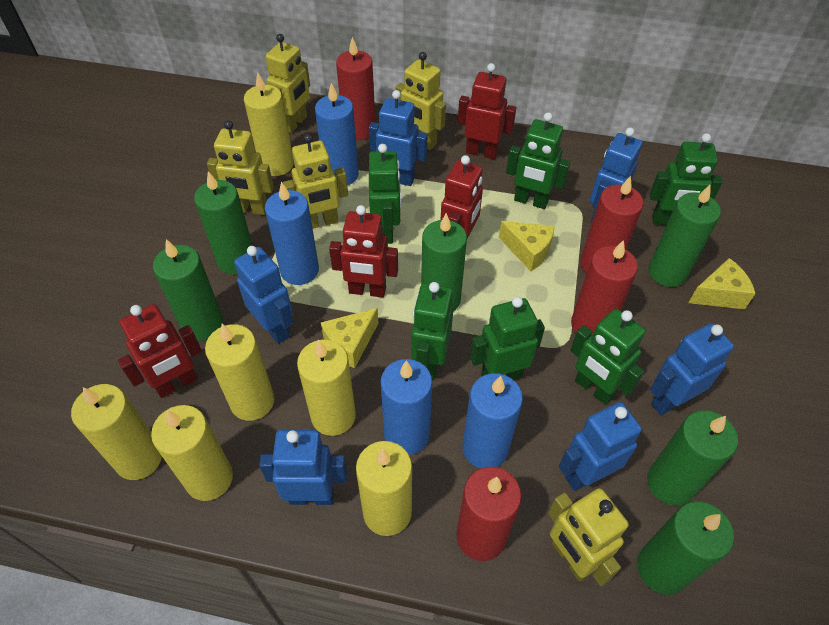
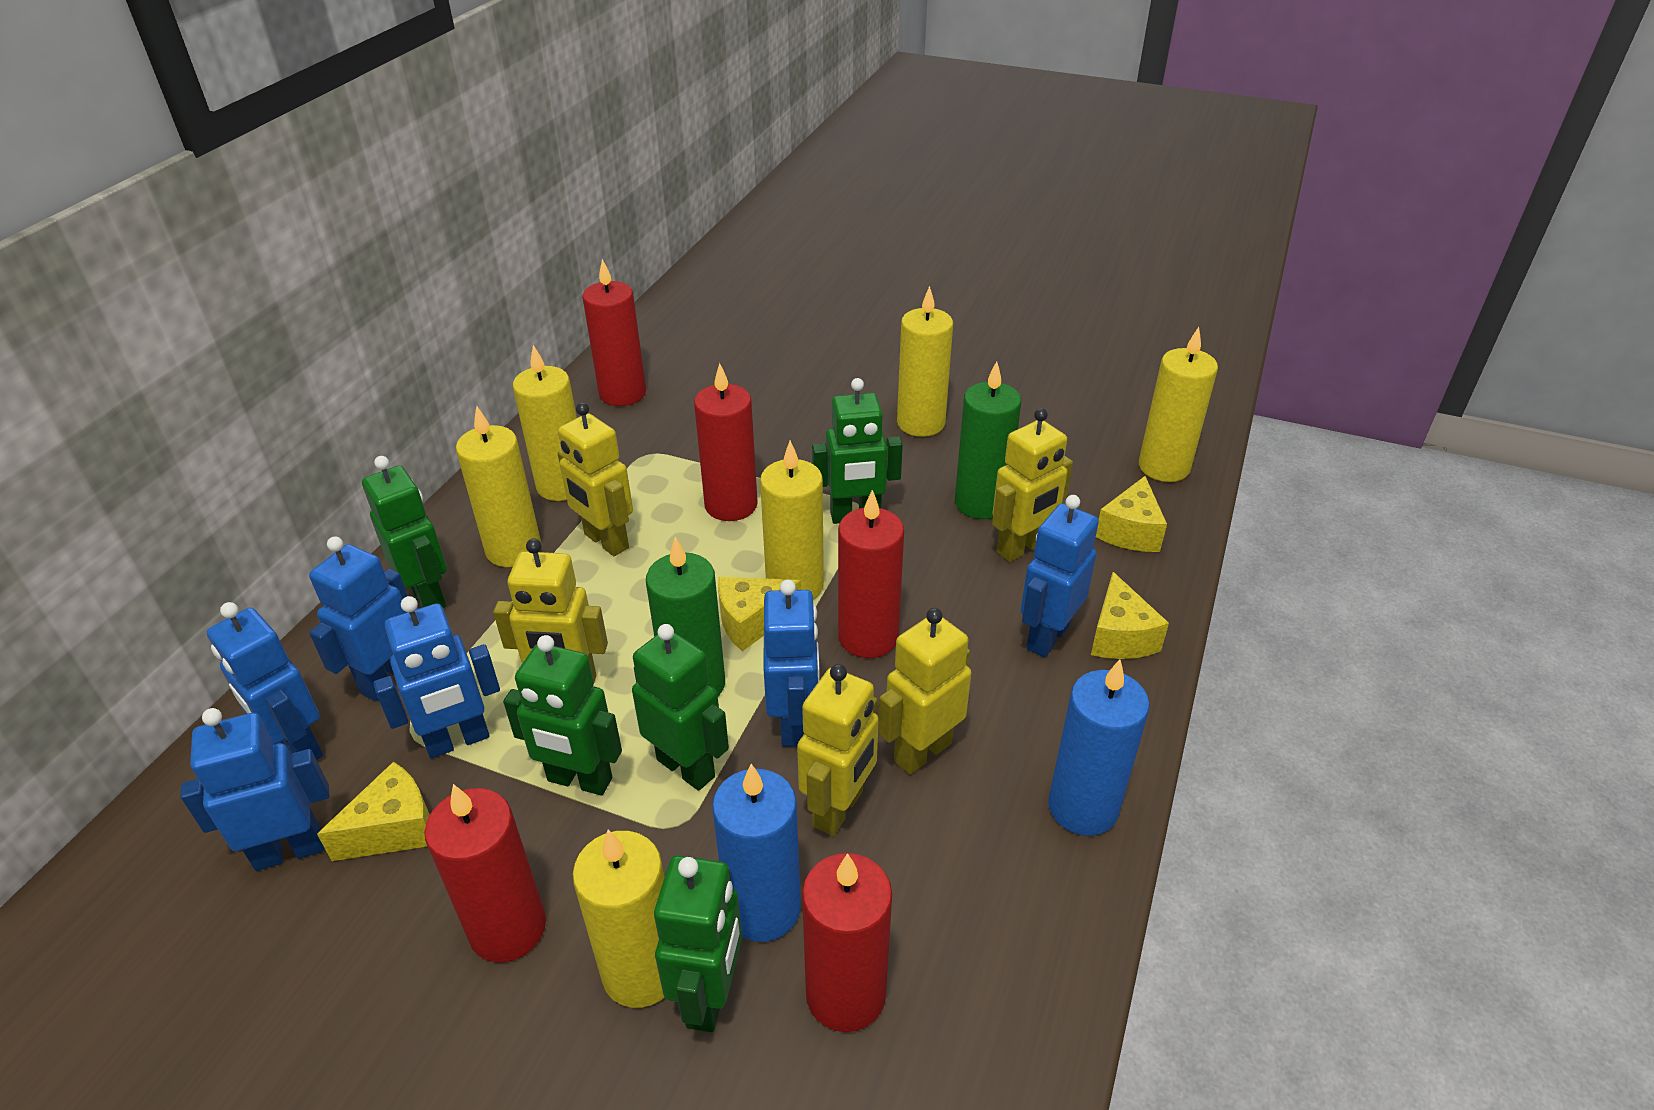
blue candle: 4 -> 2
green candle: 6 -> 2
green robot: 6 -> 5
red candle: 4 -> 5
red robot: 4 -> 0
yellow cheese: 3 -> 4

